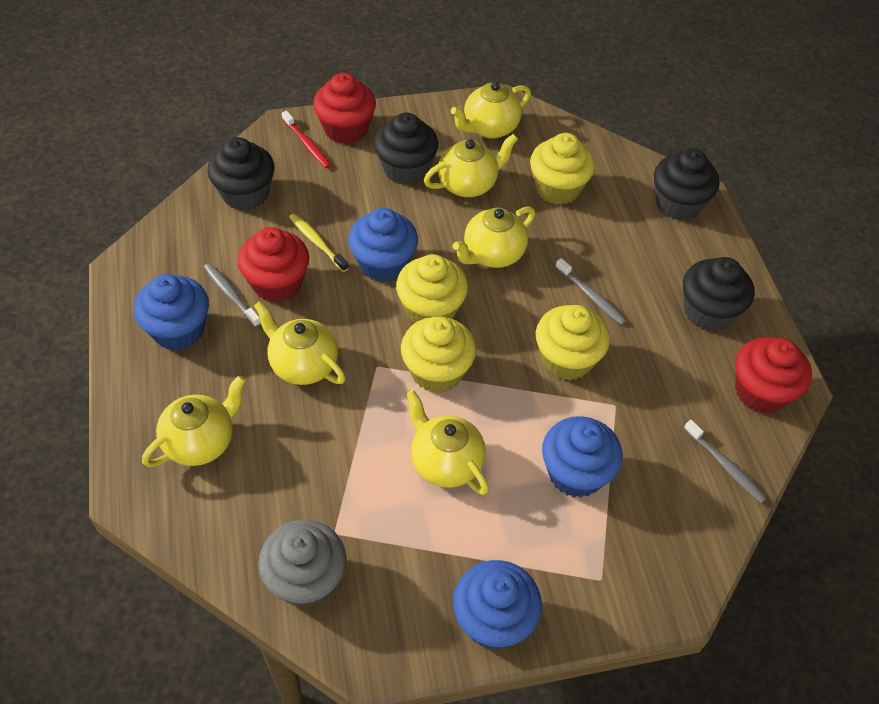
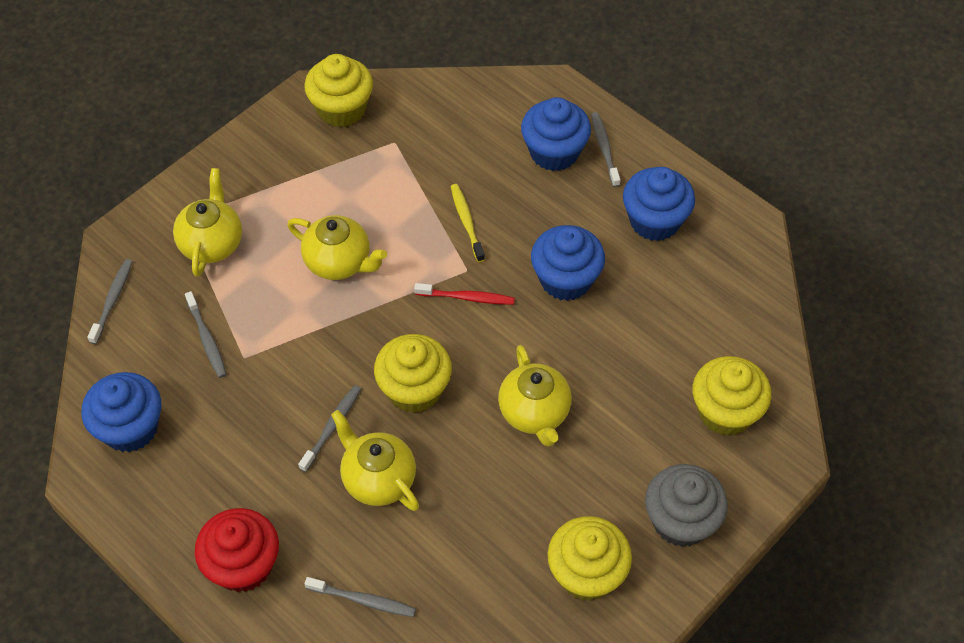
black cupcake: 4 -> 0
grey toothbrush: 3 -> 5
red cupcake: 3 -> 1
yellow teapot: 6 -> 4

